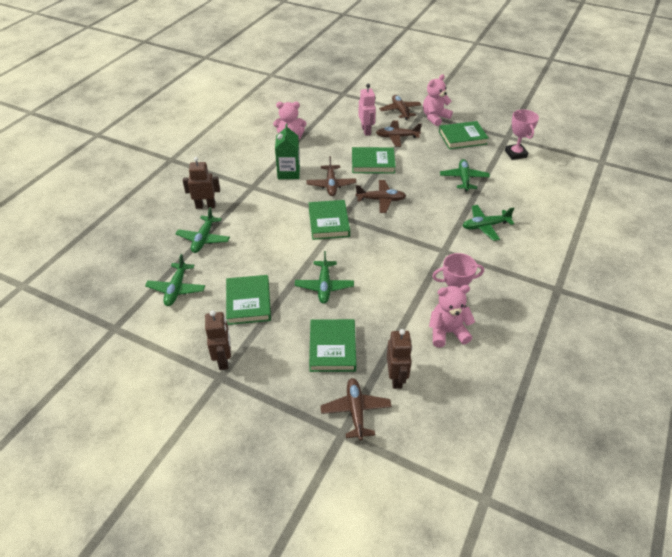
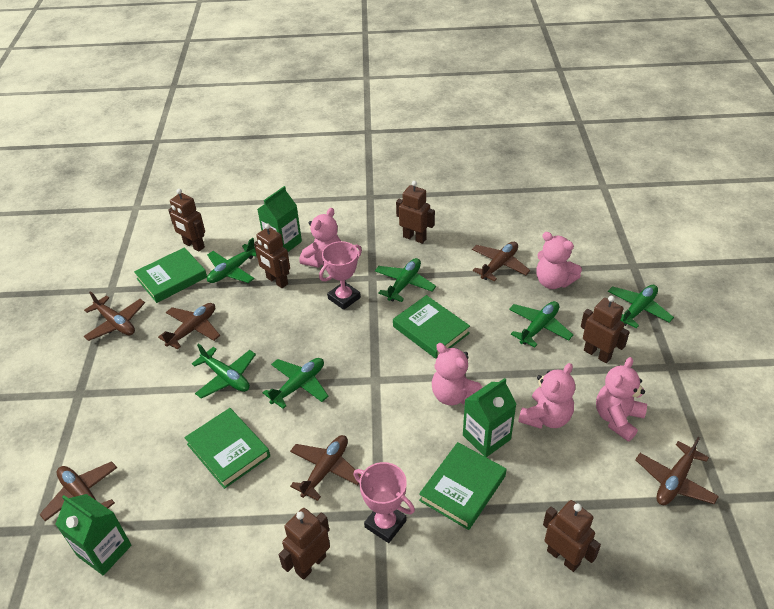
brown plane: 5 -> 6
brown robot: 3 -> 6
green book: 5 -> 4
green carton: 1 -> 3
green plane: 5 -> 6
pink robot: 1 -> 0
pink teddy bear: 3 -> 5

